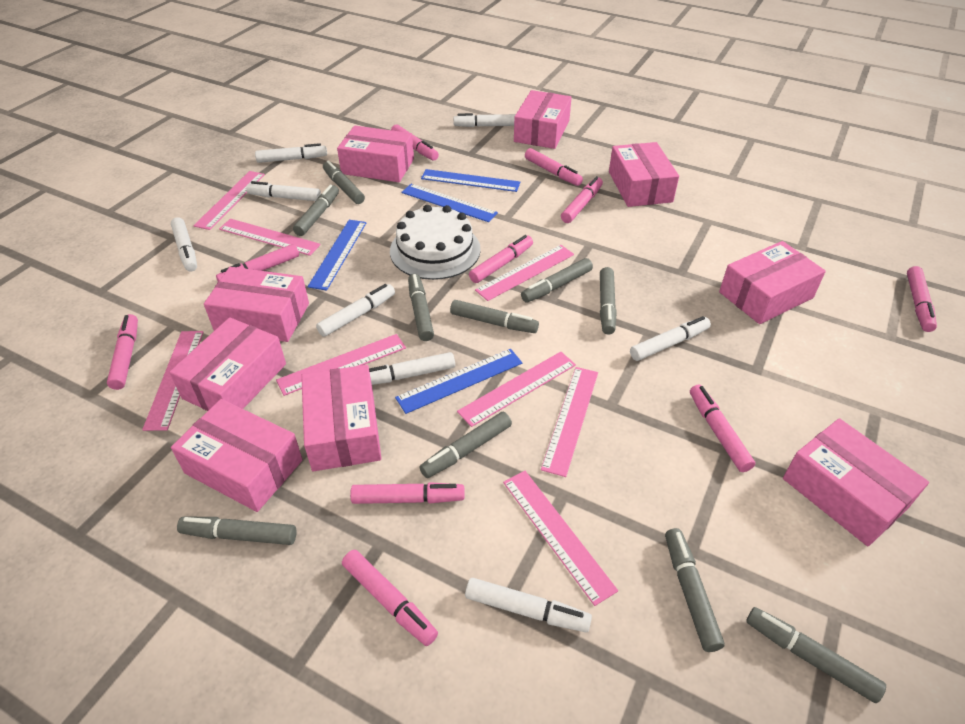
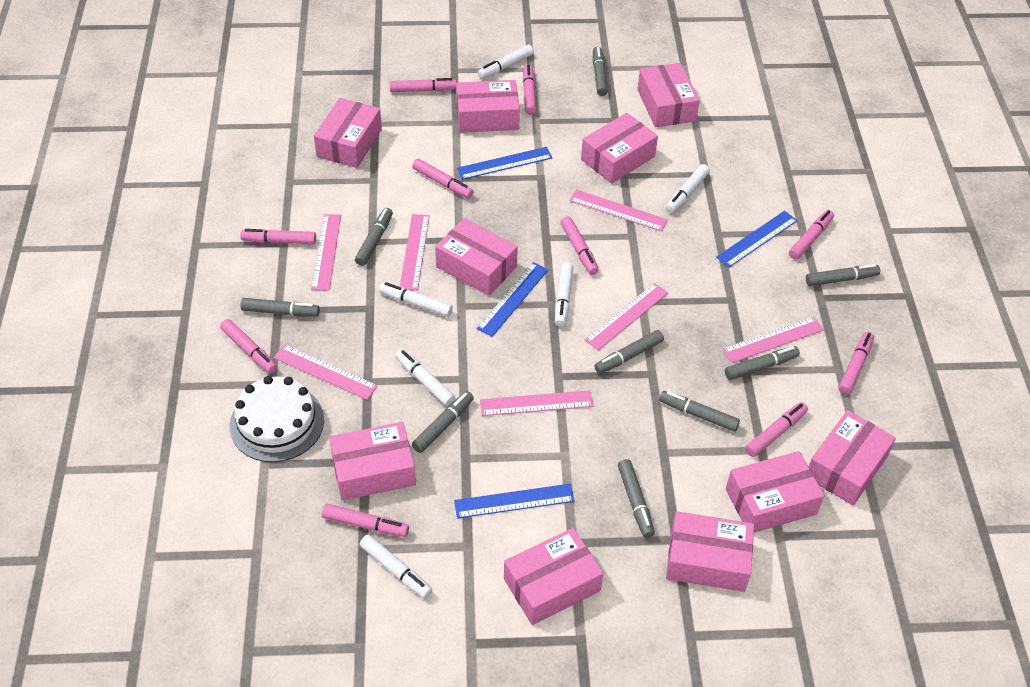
grey marker: 10 -> 9
pink box: 9 -> 10
pink ruler: 8 -> 7
white marker: 8 -> 6

